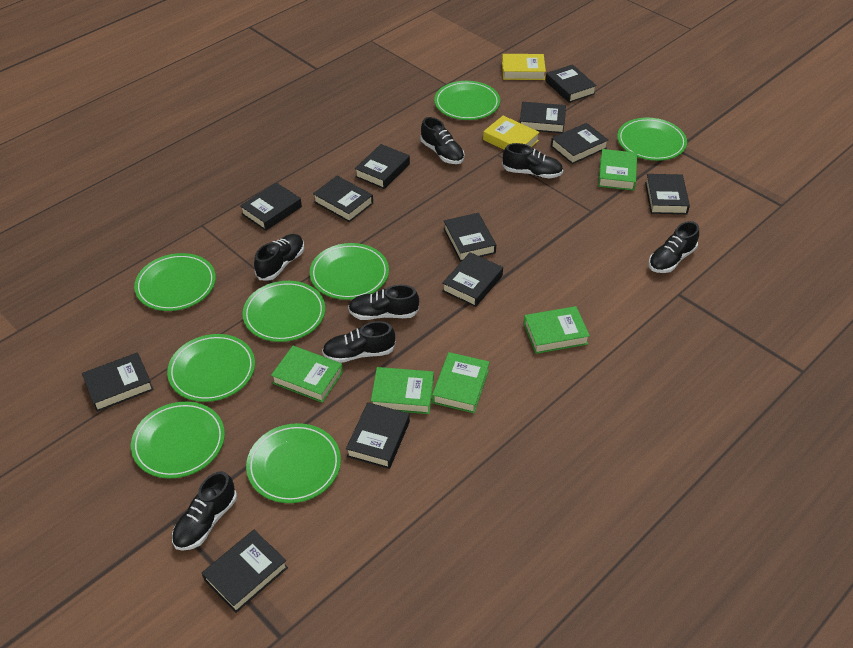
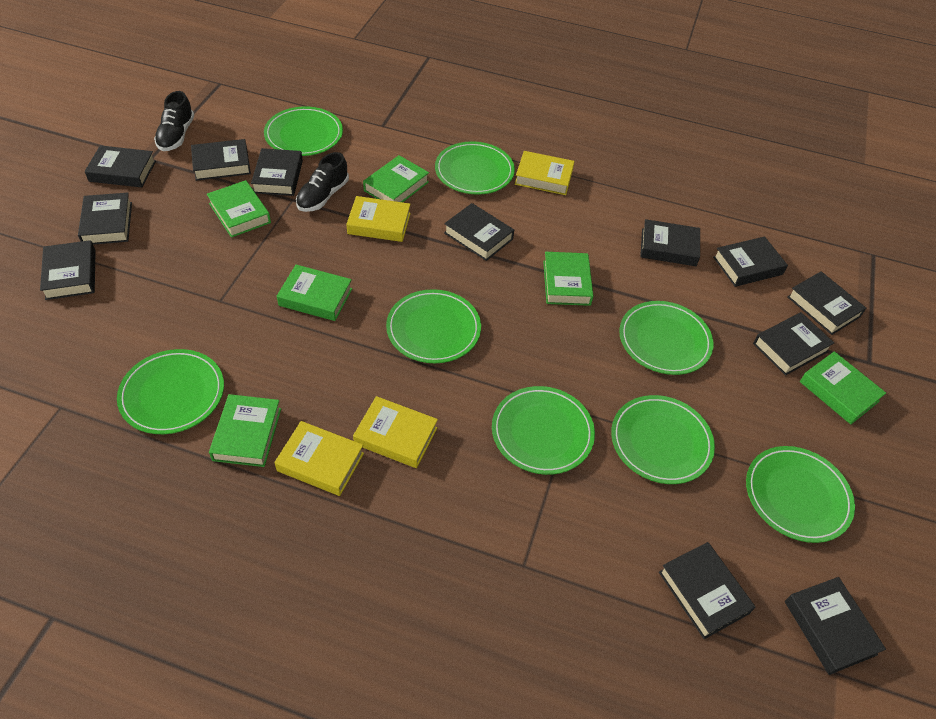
black shoe: 7 -> 2
green book: 5 -> 6
yellow book: 2 -> 4

